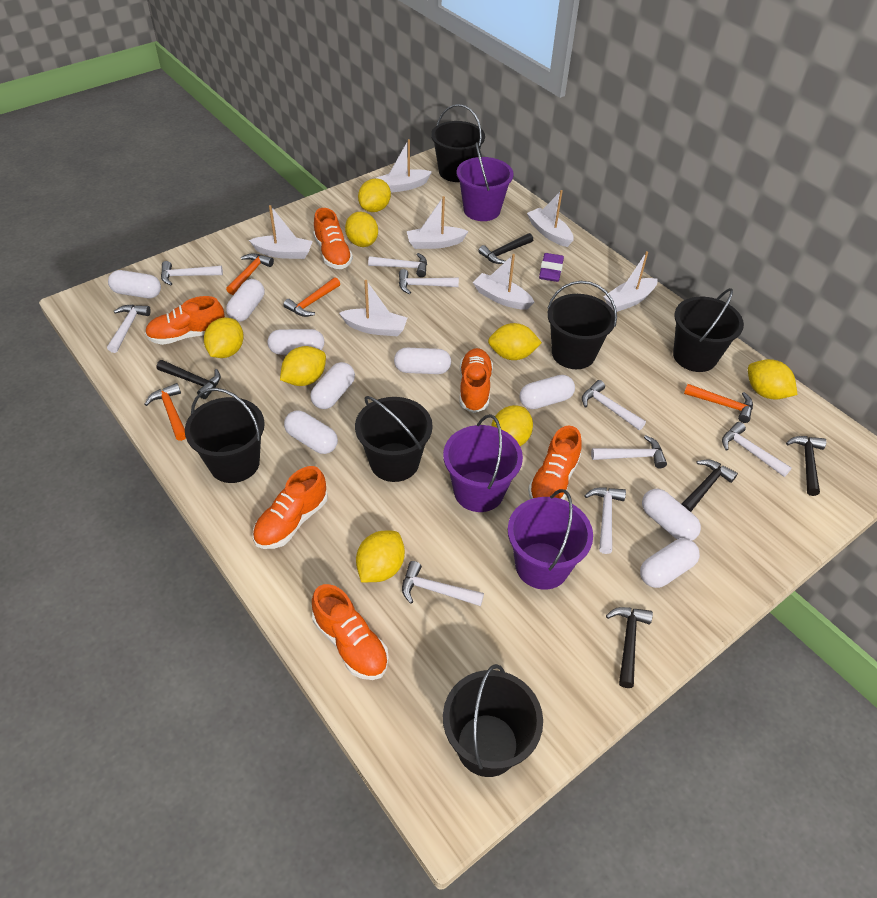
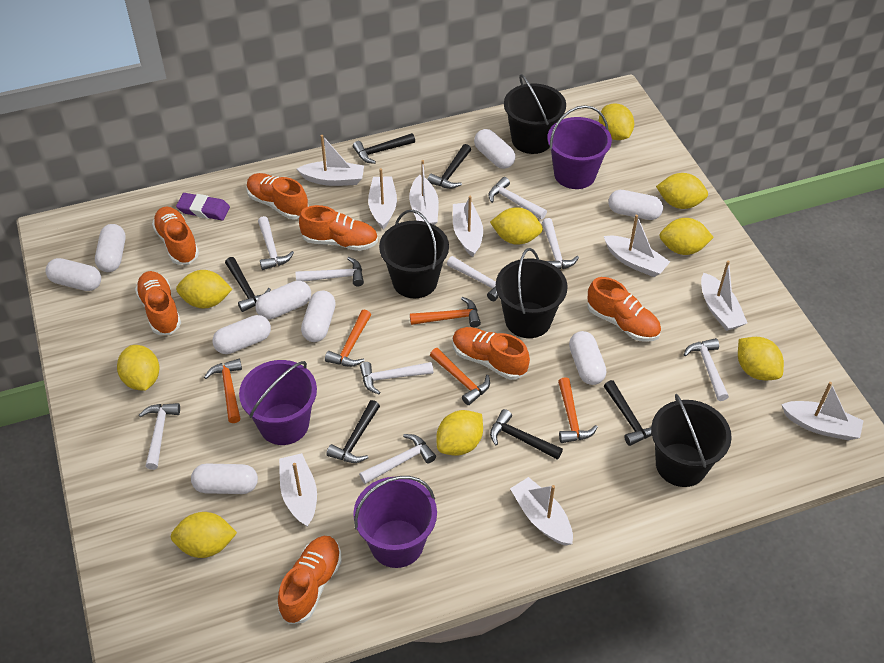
black bucket: 6 -> 4
black hammer: 5 -> 6
orange hammer: 4 -> 5
orange shoe: 6 -> 7
white boat: 7 -> 9
yellow lemon: 8 -> 9

